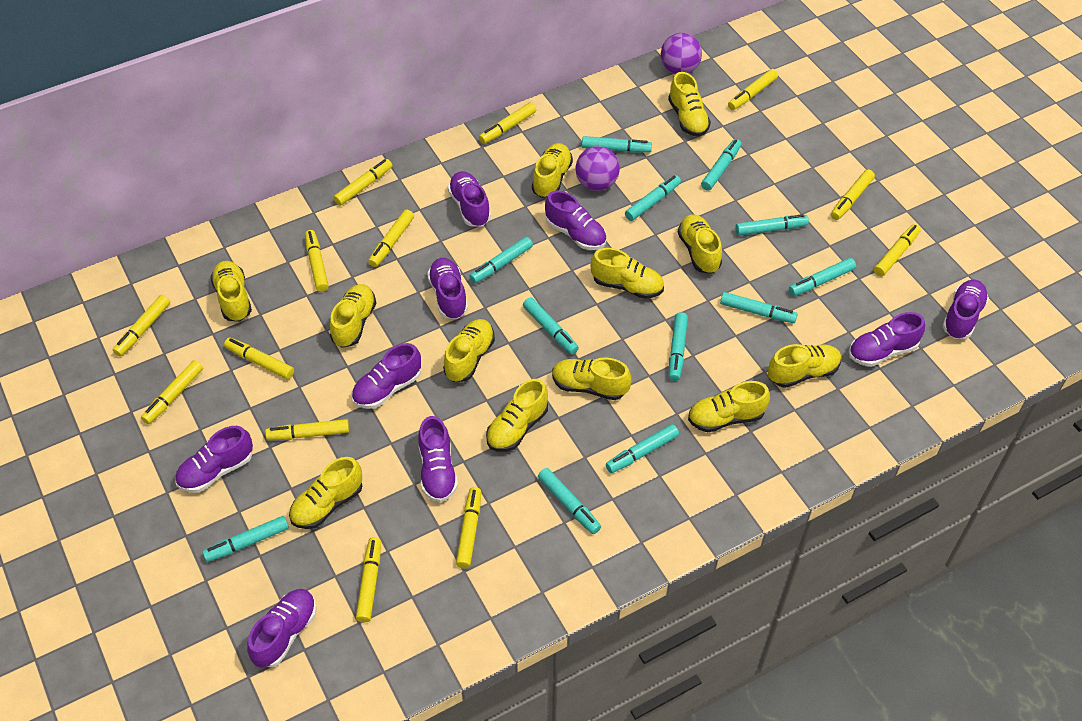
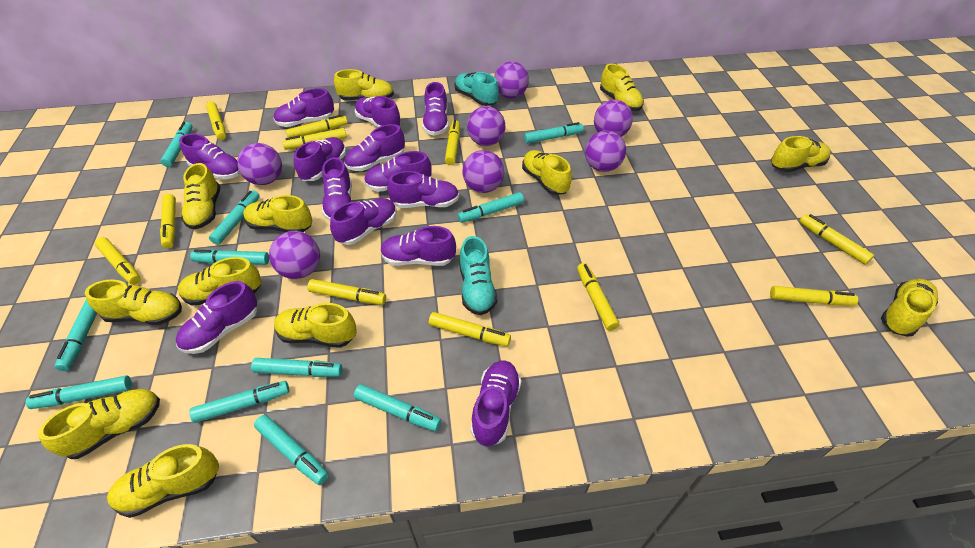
purple ball: 2 -> 7
purple shoe: 9 -> 13
turquoise marker: 12 -> 11
turquoise shoe: 0 -> 2
yellow marker: 13 -> 11

